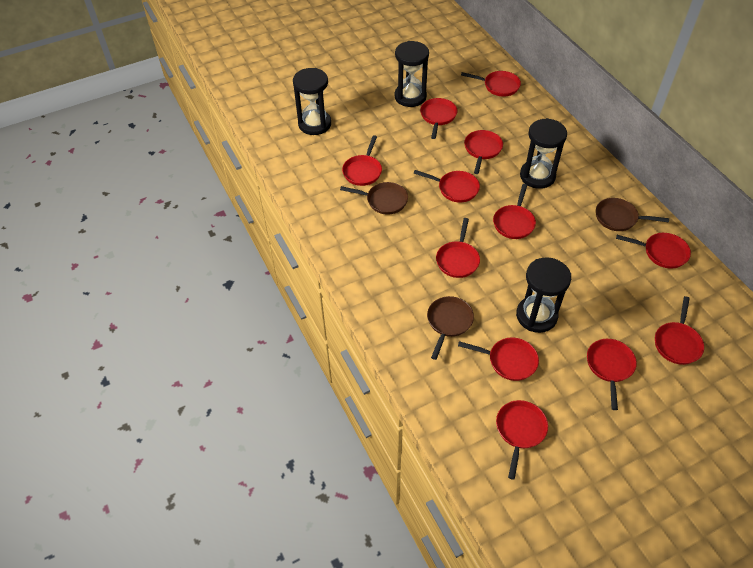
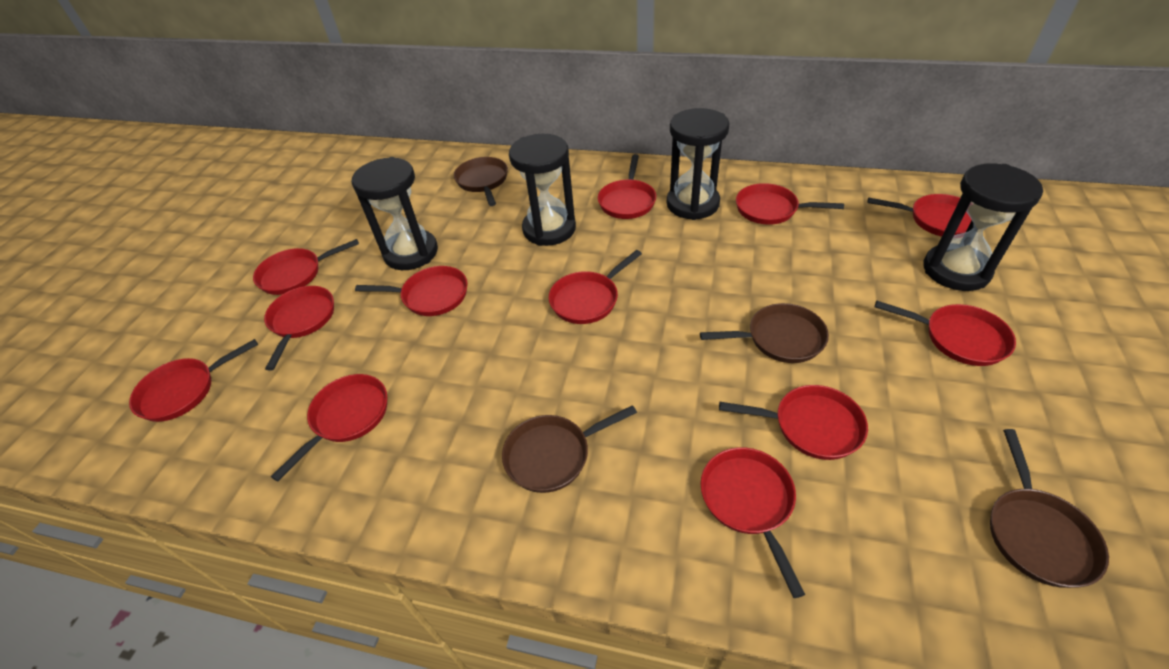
brown pan: 3 -> 4

